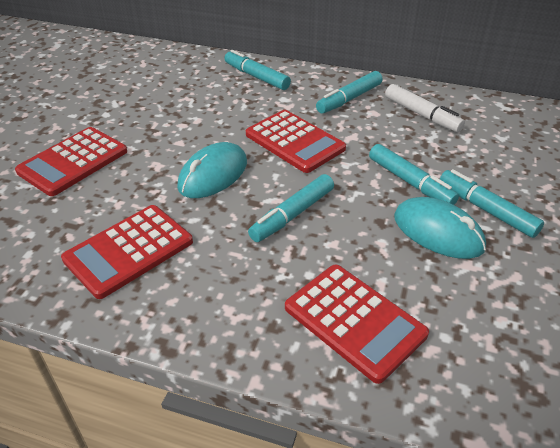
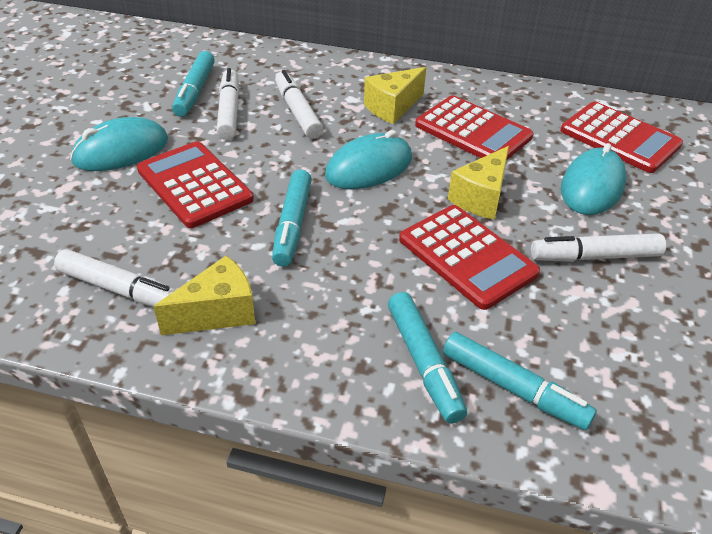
turquoise marker: 5 -> 4
turquoise mouse: 2 -> 3
white marker: 1 -> 4
yellow cheese: 0 -> 3

